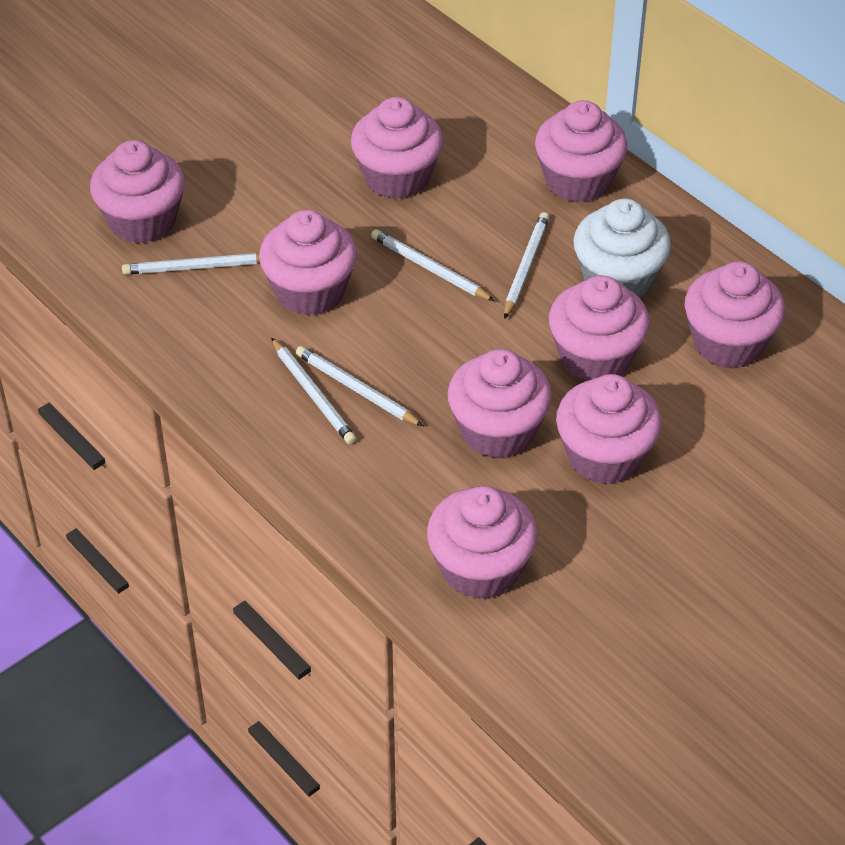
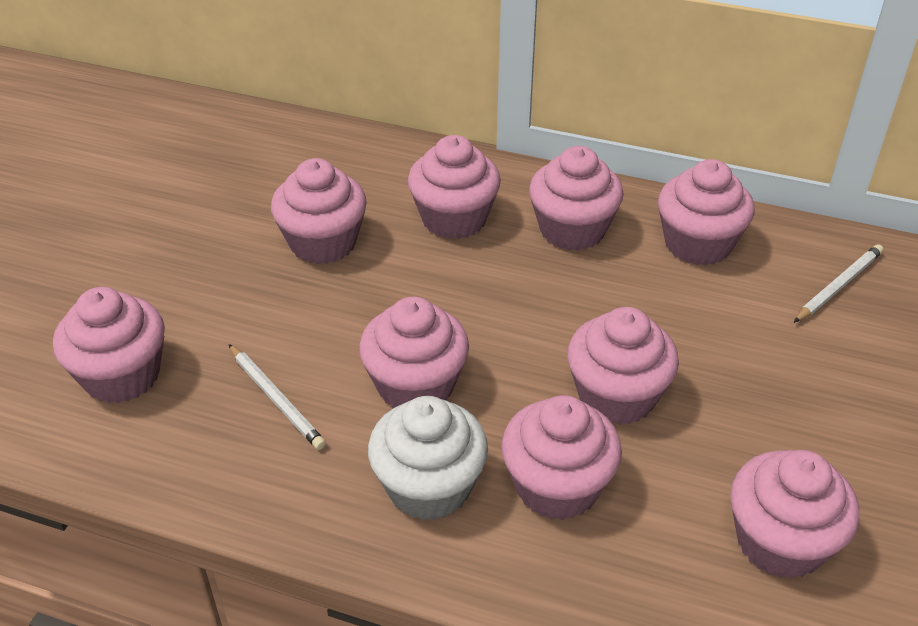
white pencil: 5 -> 2

